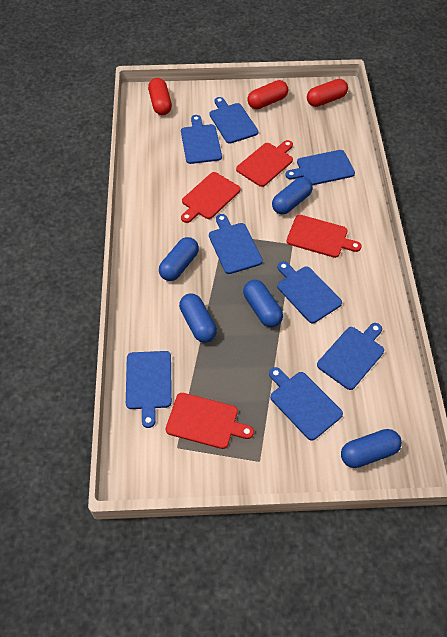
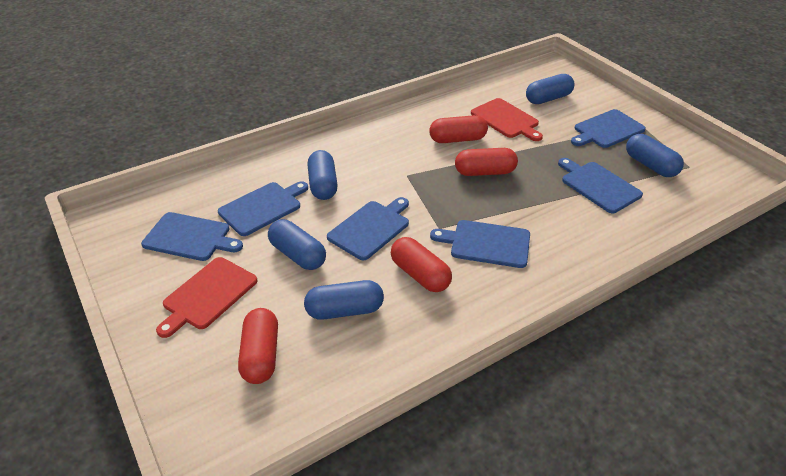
blue cutting board: 8 -> 6
red capsule: 3 -> 4
red cutting board: 4 -> 2

